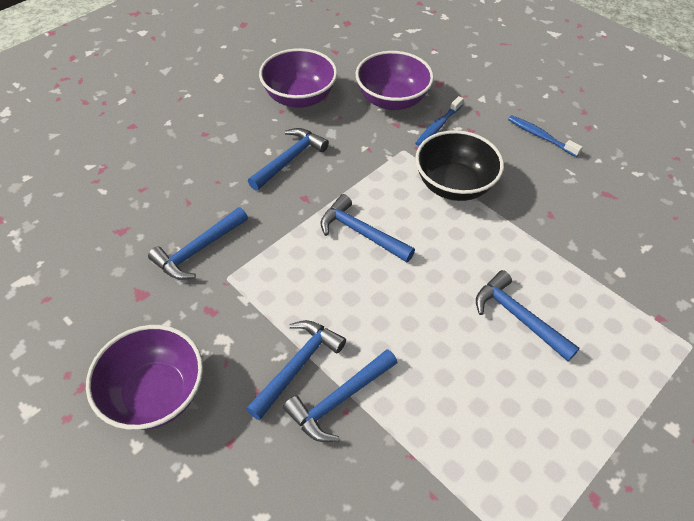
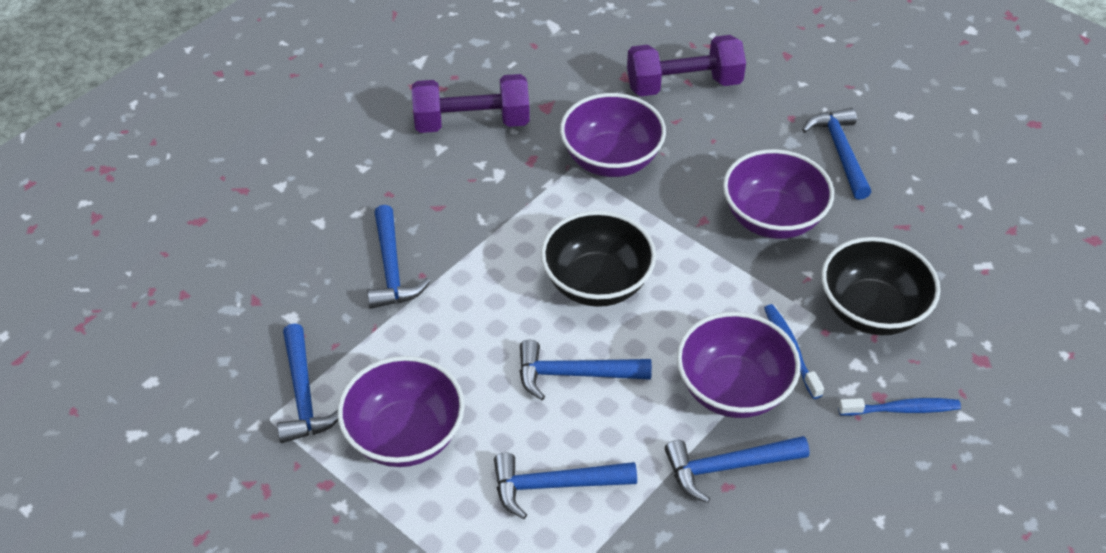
black bowl: 1 -> 2
purple bowl: 3 -> 4
purple dumbbell: 0 -> 2

